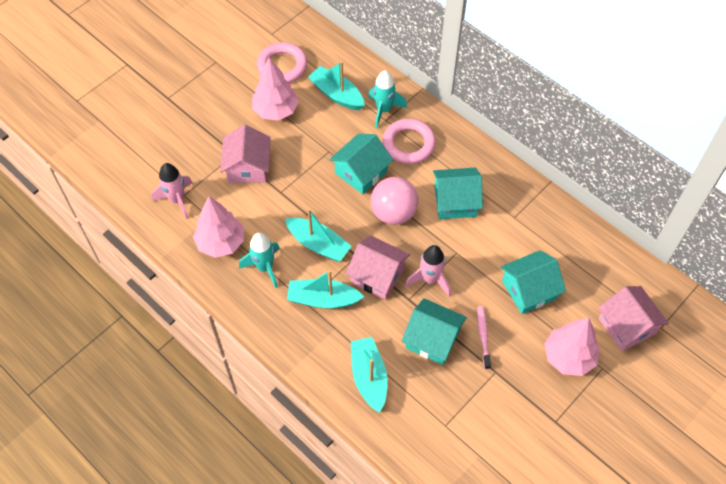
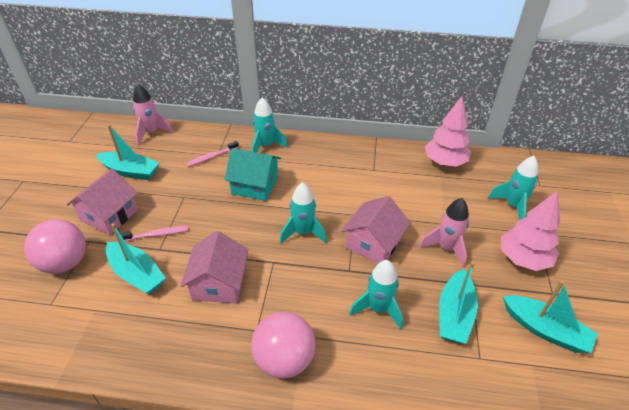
pink ball: 1 -> 2
pink ring: 2 -> 0
pink toothbrush: 1 -> 2
pink tree: 3 -> 2
turquoise house: 4 -> 1
turquoise rocket: 2 -> 4

